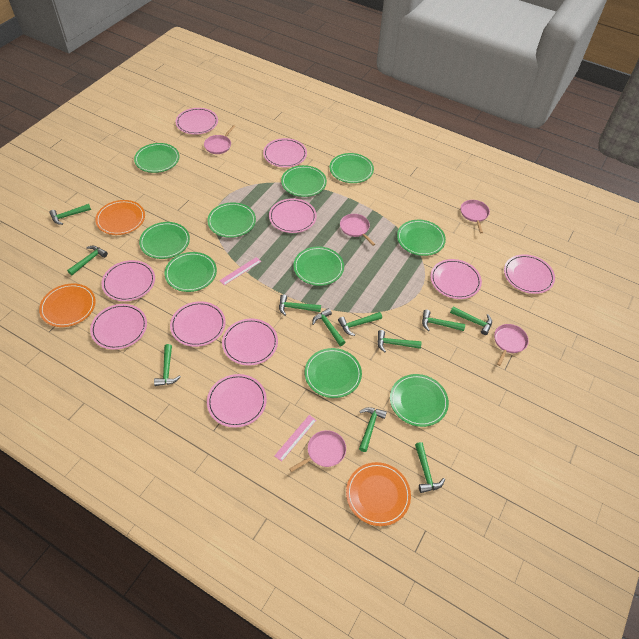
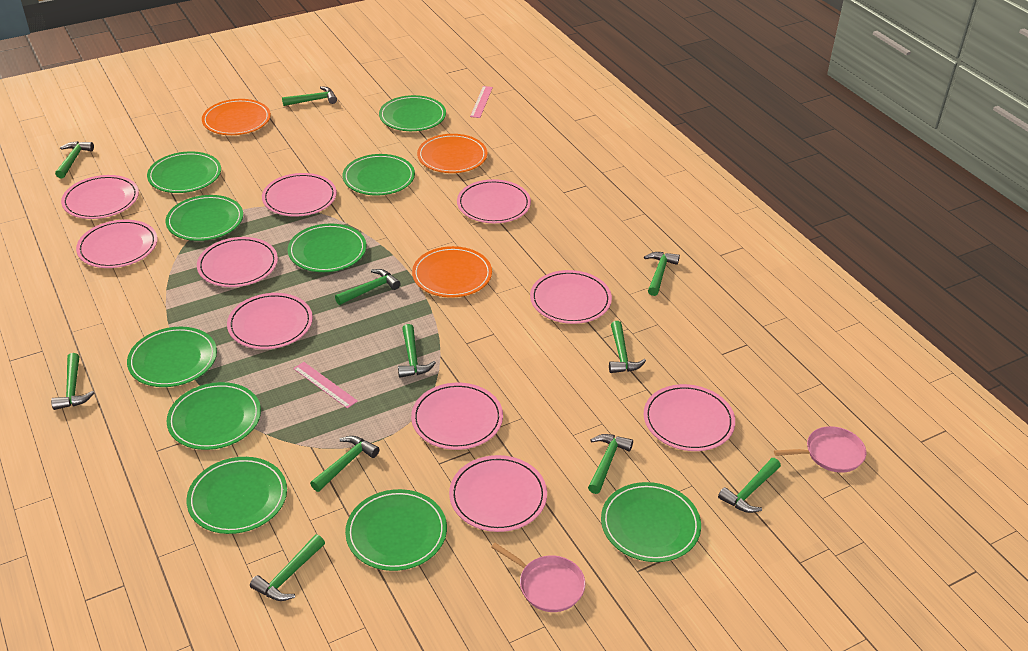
pink pan: 5 -> 2

